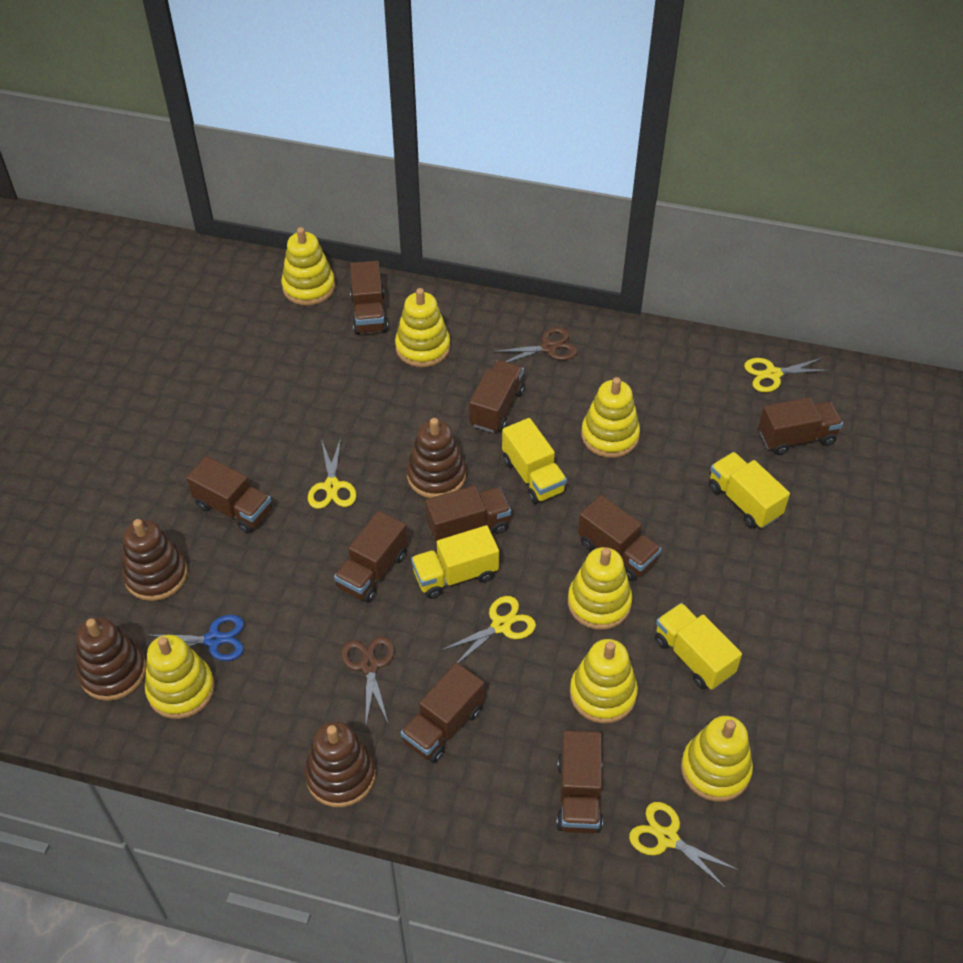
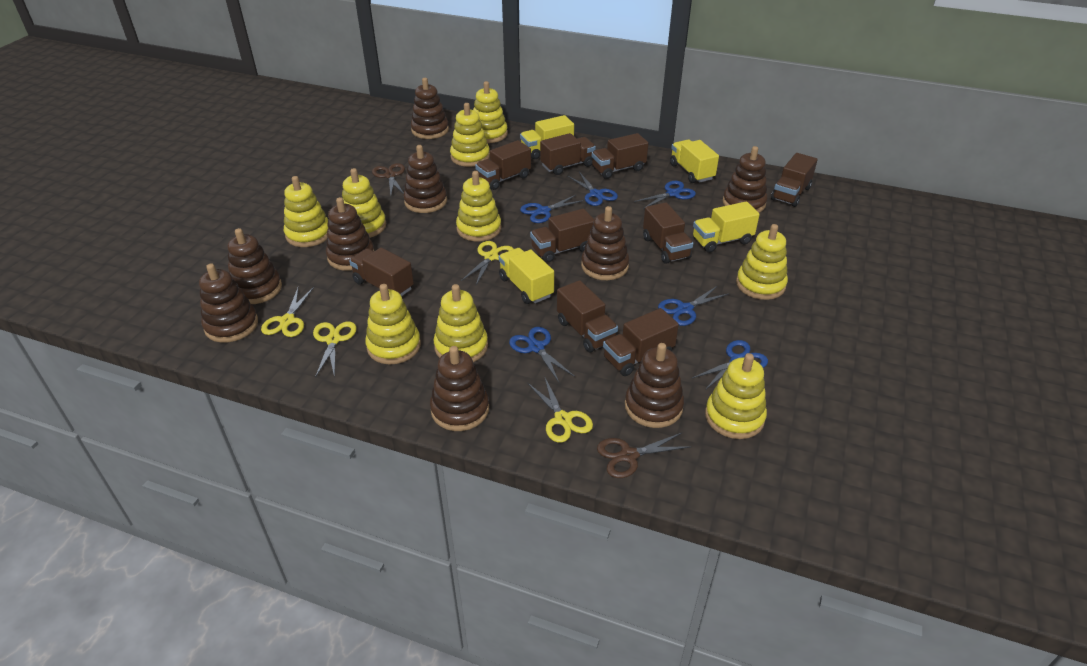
blue scissors: 1 -> 6
brown stacking toy: 4 -> 9
yellow stacking toy: 7 -> 9

